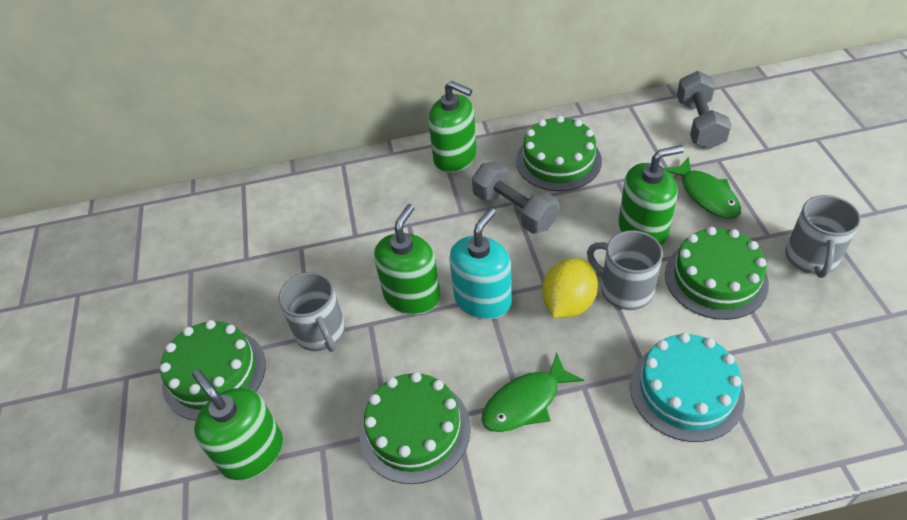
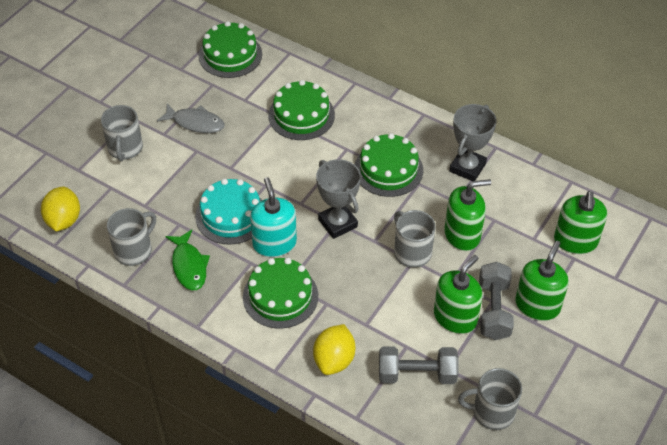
green fish: 2 -> 1
grey fish: 0 -> 1
grey mug: 3 -> 4
grey trophy: 0 -> 2
yellow lemon: 1 -> 2

